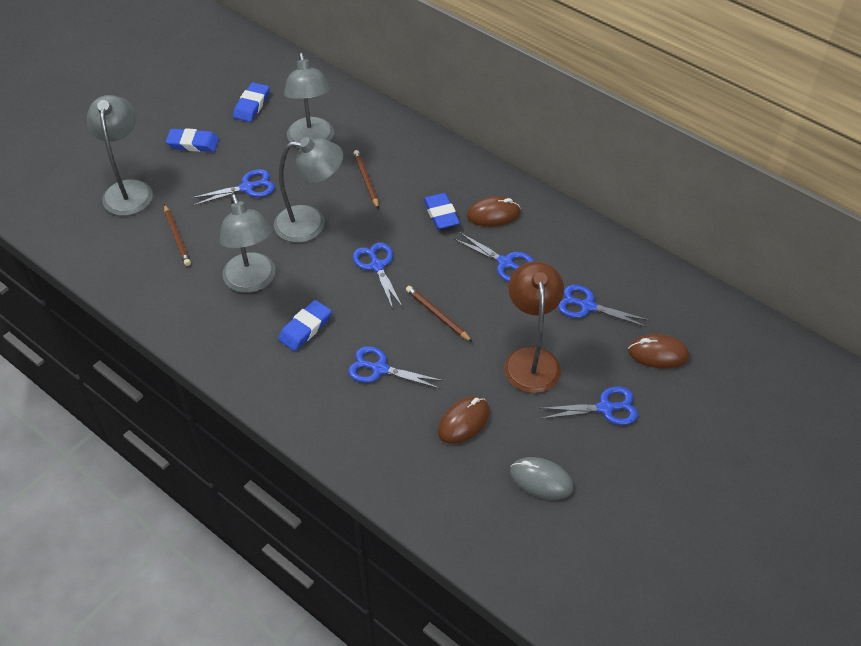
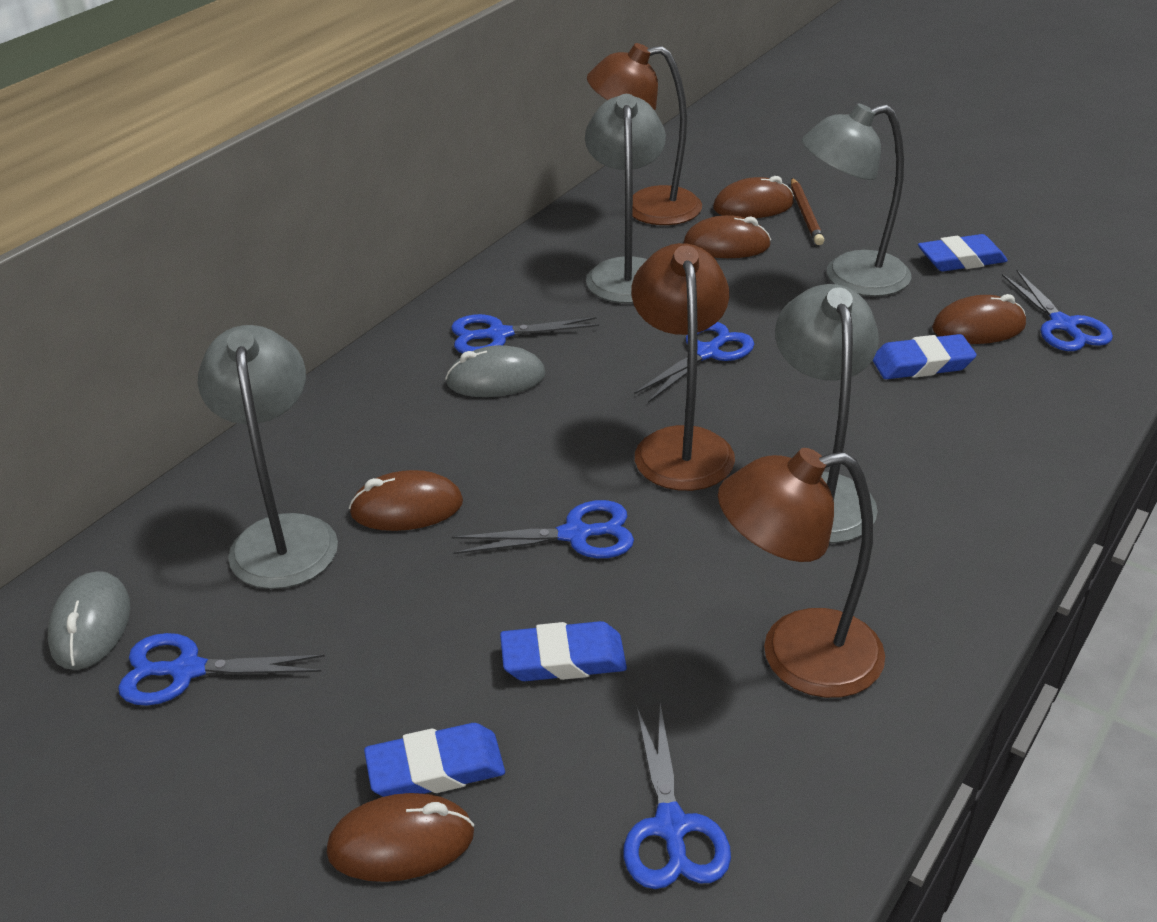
brown lamp: 1 -> 3
brown mouse: 3 -> 5
brown pencil: 3 -> 1
grey mouse: 1 -> 2

